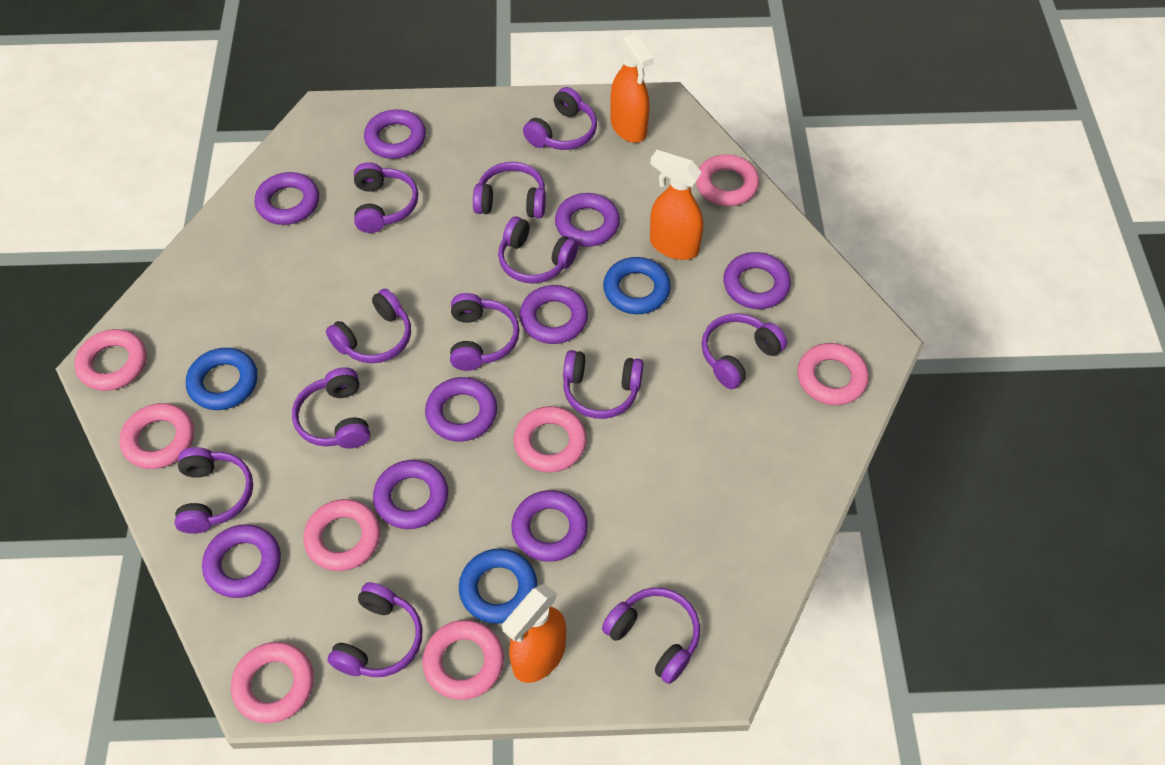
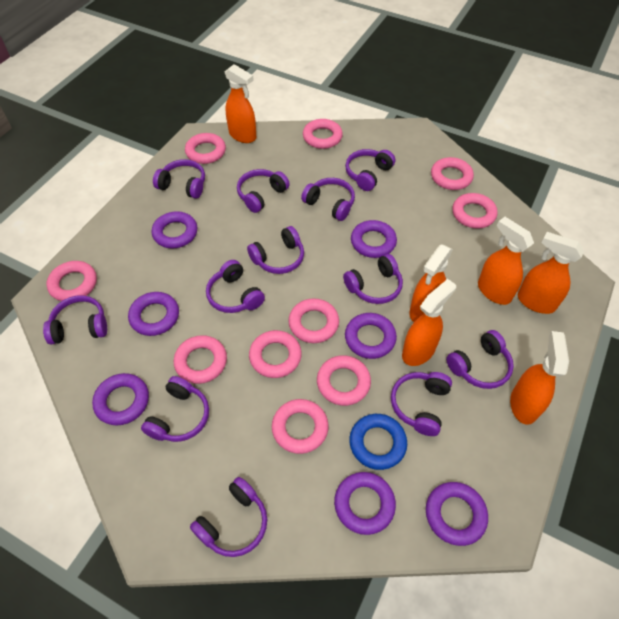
blue ring: 3 -> 1
orange spray bottle: 3 -> 6
pink ring: 8 -> 10
purple ring: 9 -> 7

